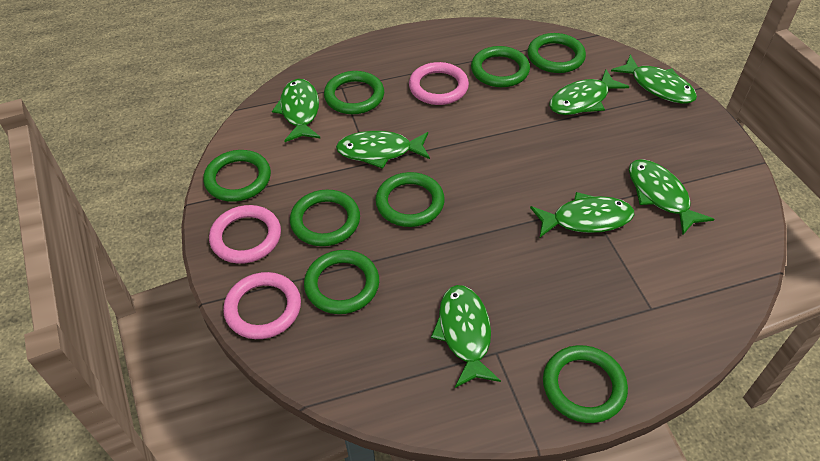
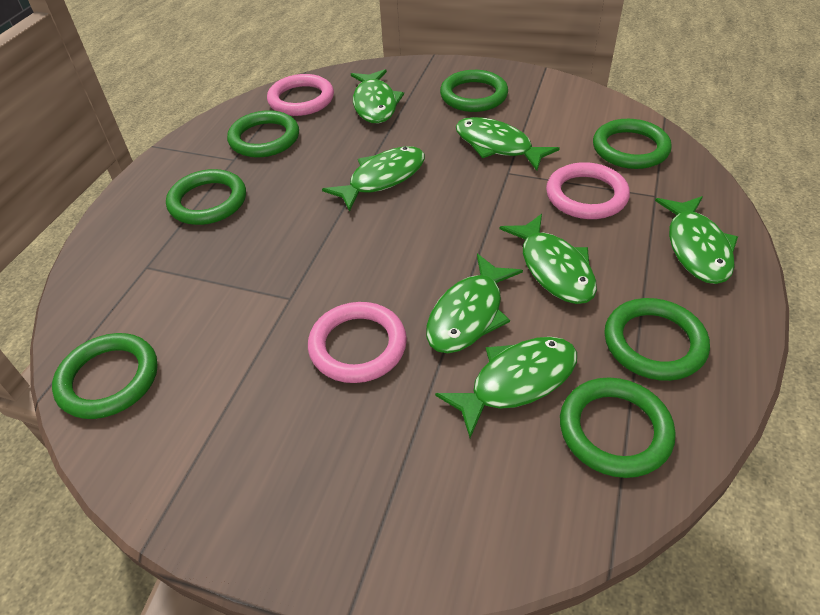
green ring: 8 -> 7

